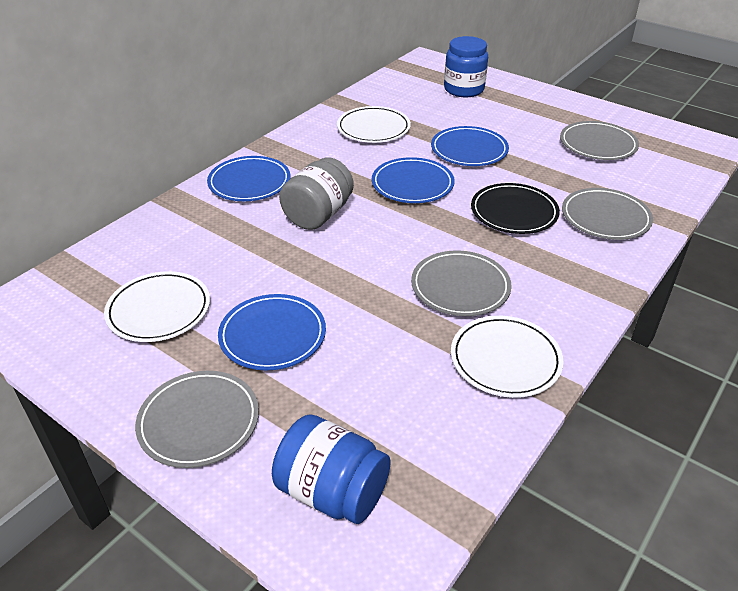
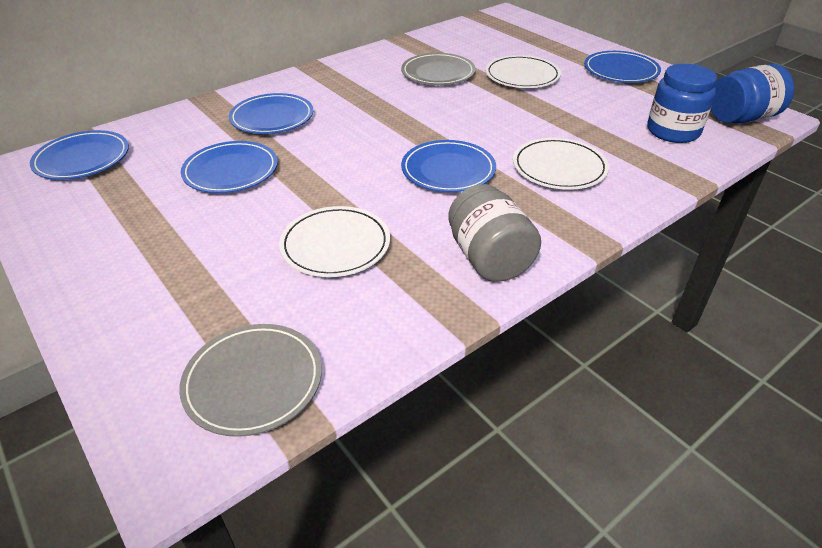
black plate: 1 -> 0
blue plate: 4 -> 5
grey plate: 4 -> 2

